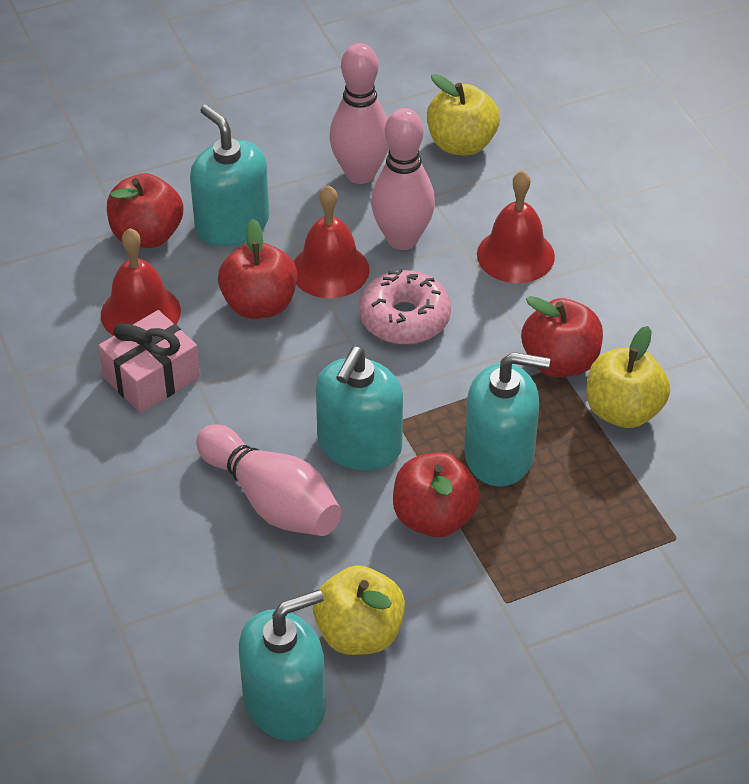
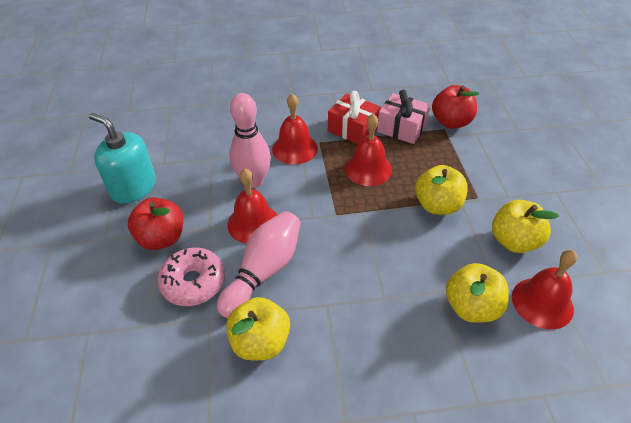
pink bowling pin: 3 -> 2
red apple: 4 -> 2
red bell: 3 -> 4
red gift: 0 -> 1
turquoise soap dispenser: 4 -> 1
yellow apple: 3 -> 4

